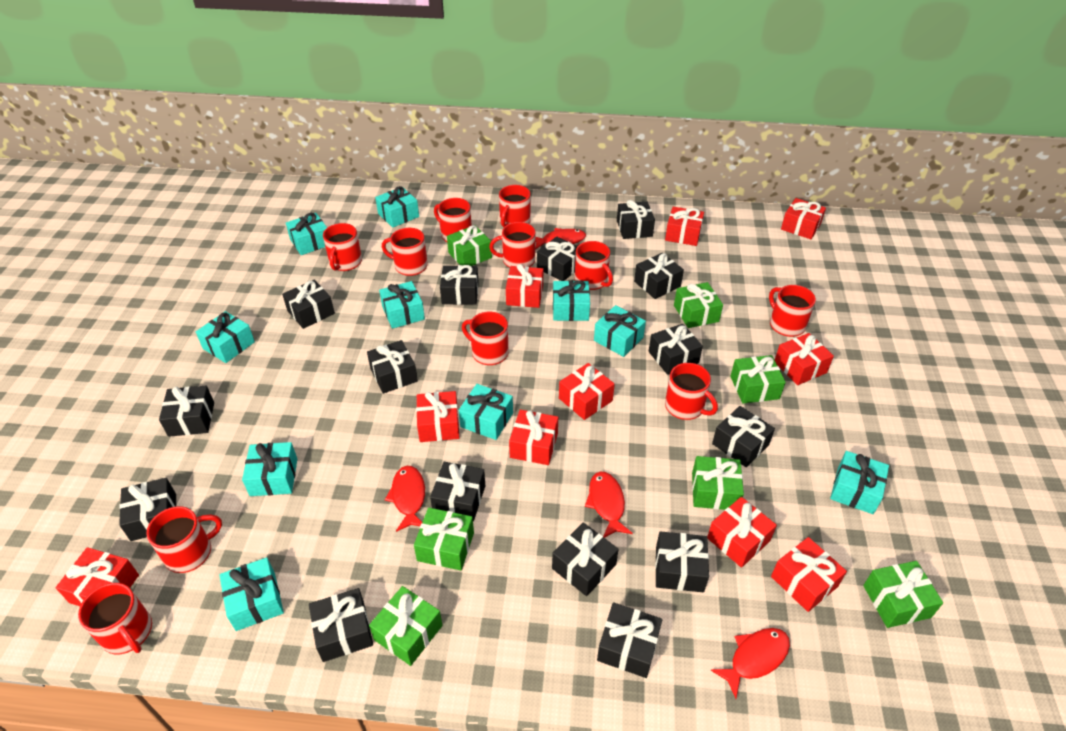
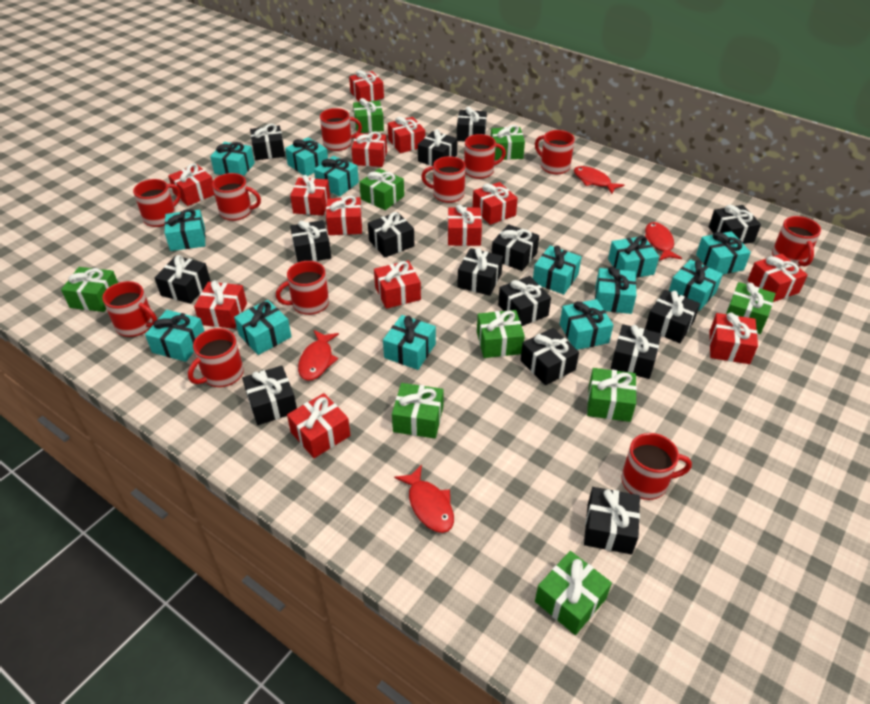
green gift: 7 -> 9
red gift: 10 -> 13
turquoise gift: 10 -> 13

